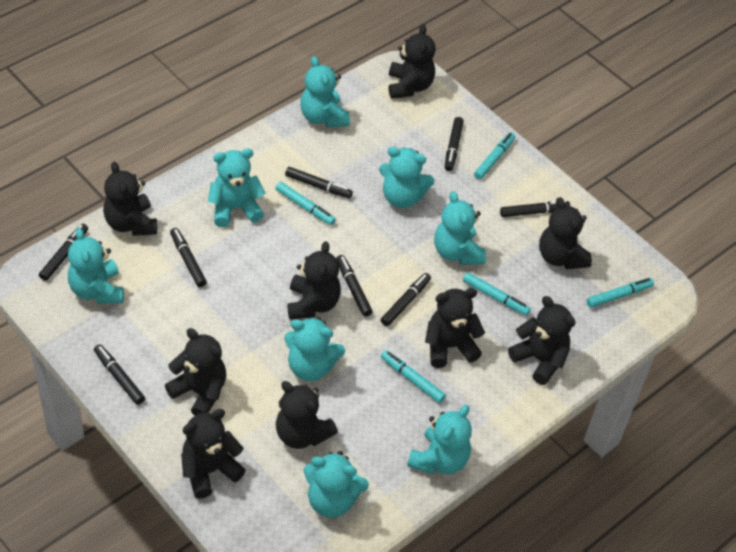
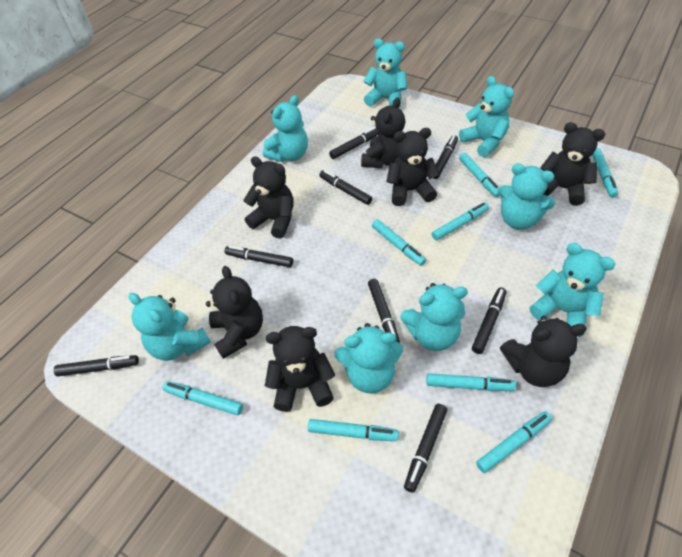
black teddy bear: 9 -> 7
turquoise marker: 5 -> 8

